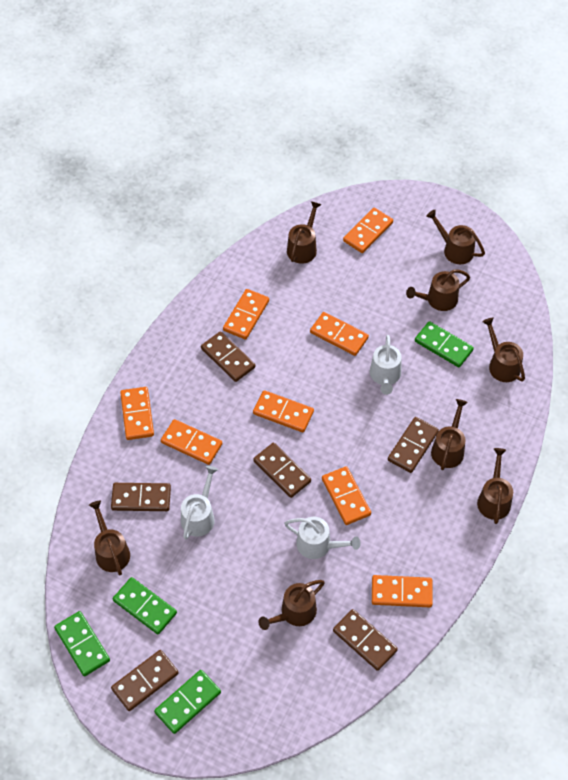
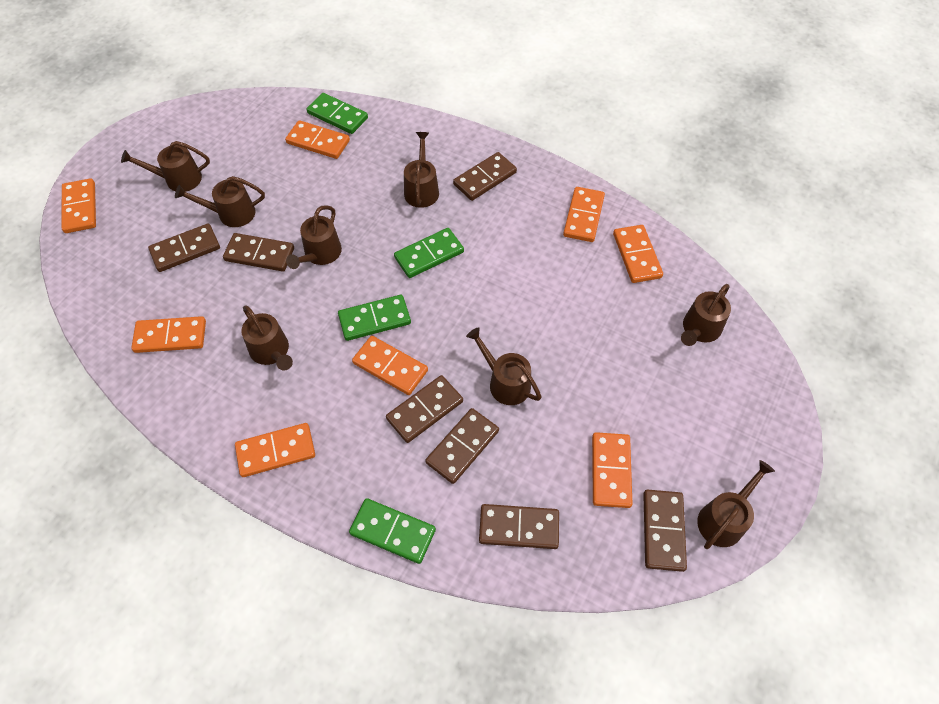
brown domino: 6 -> 7
white watering can: 3 -> 0

